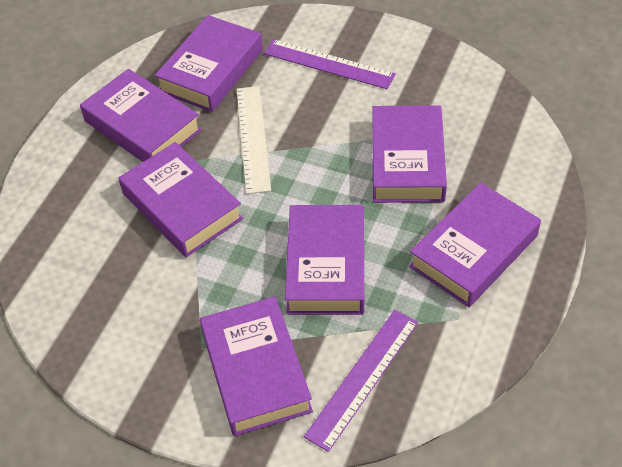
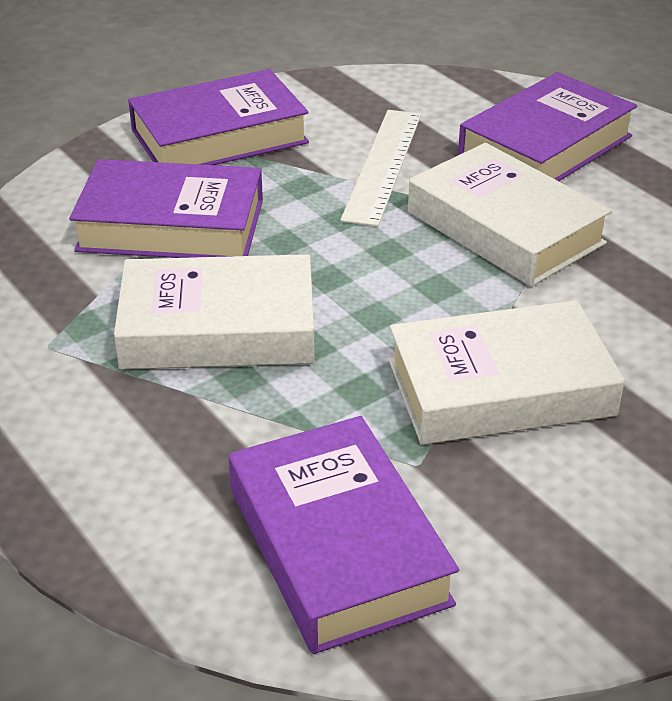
purple book: 7 -> 4
purple ruler: 2 -> 0
white book: 0 -> 3

